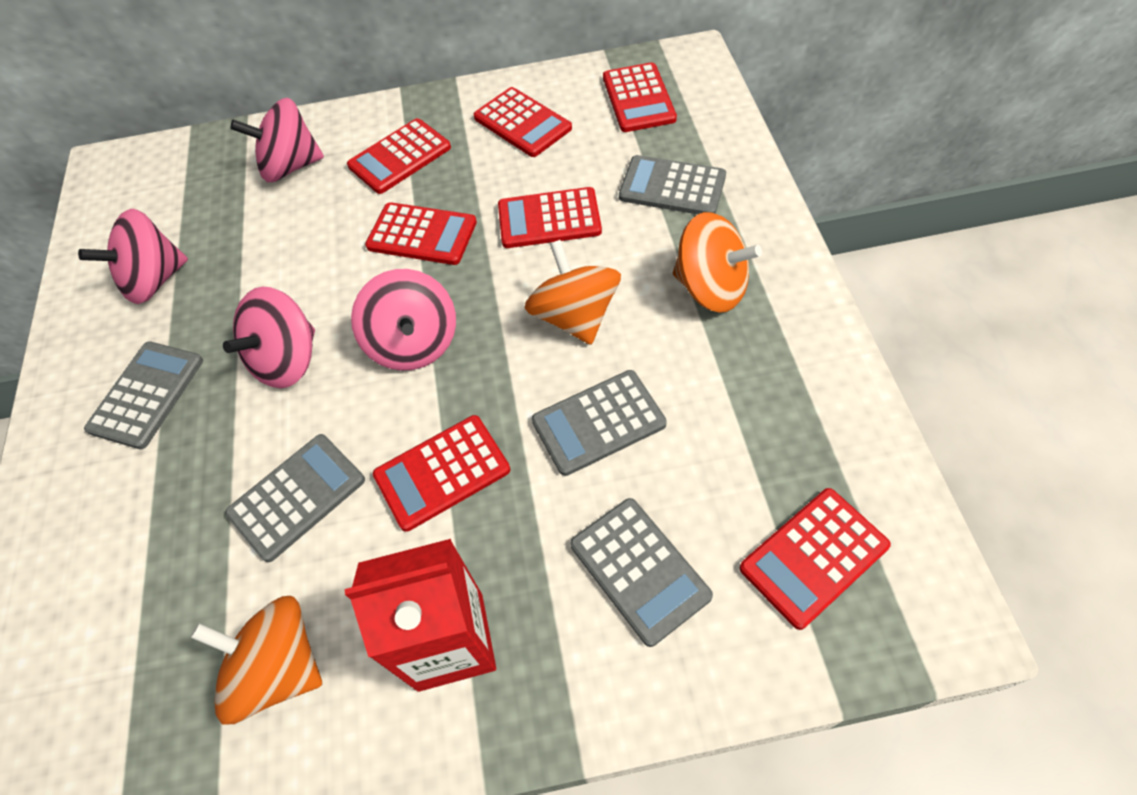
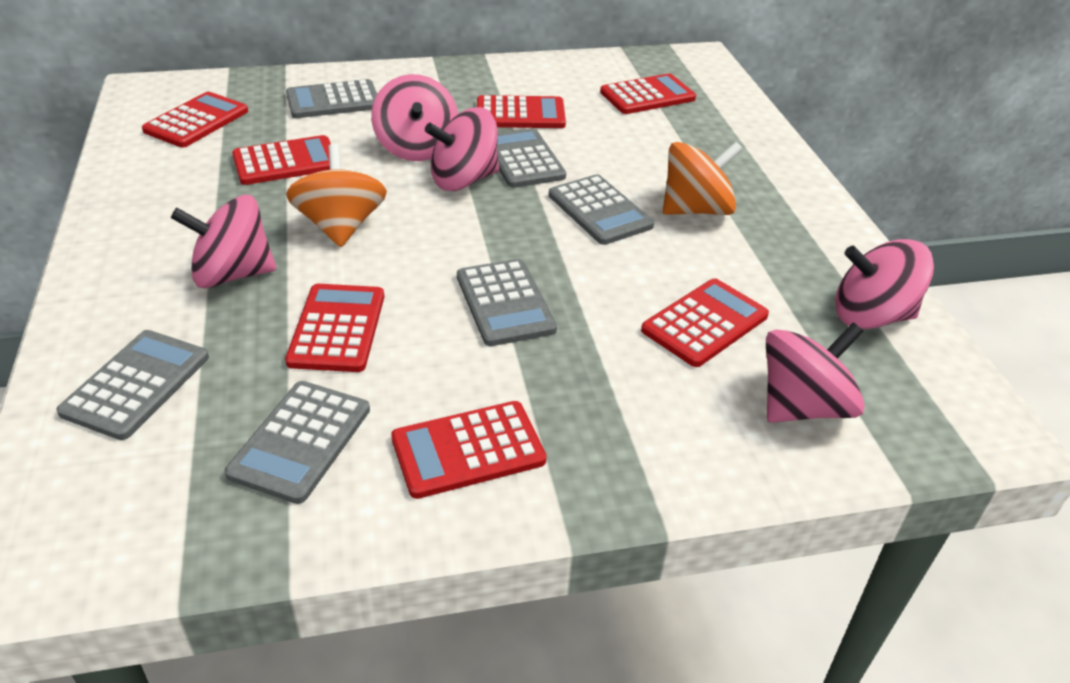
grey calculator: 5 -> 6
orange spinning top: 3 -> 2
pink spinning top: 4 -> 5
red carton: 1 -> 0

